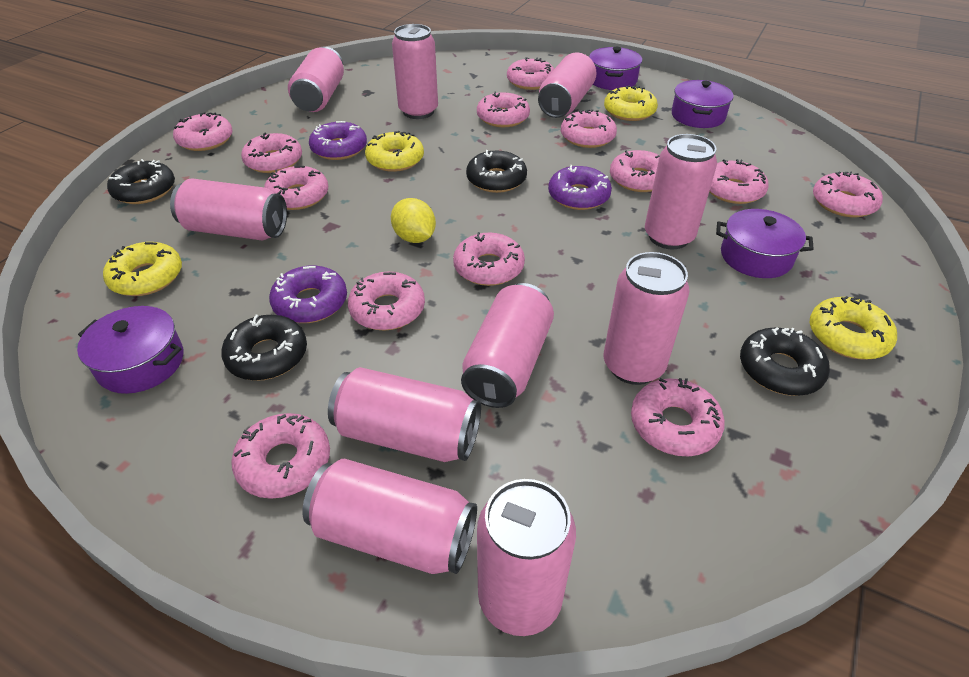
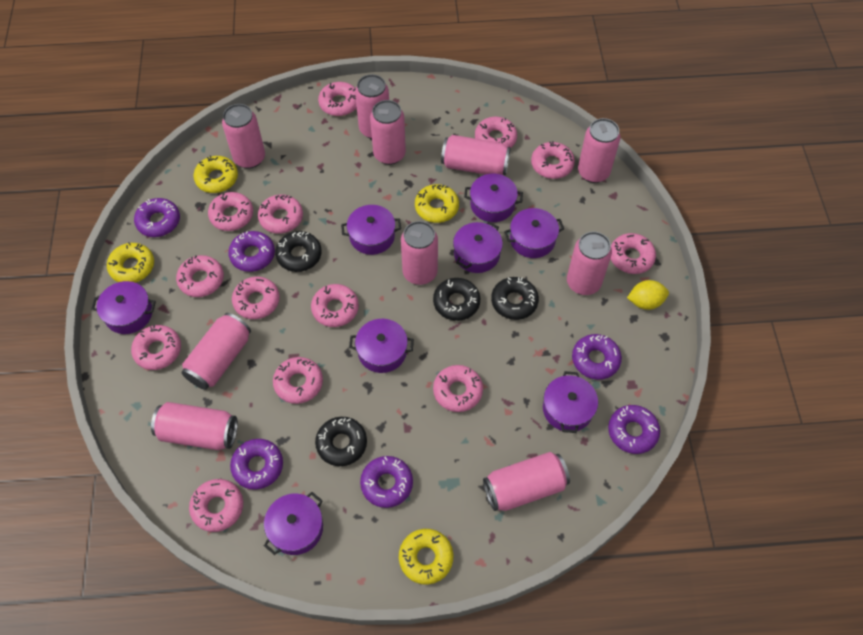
purple donut: 3 -> 6
purple pot: 4 -> 8

